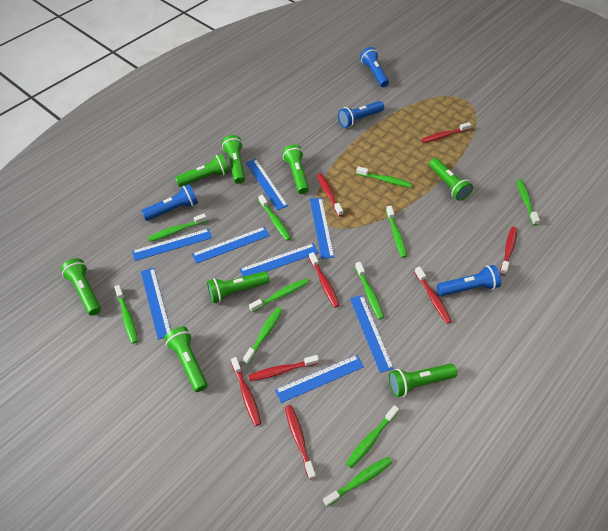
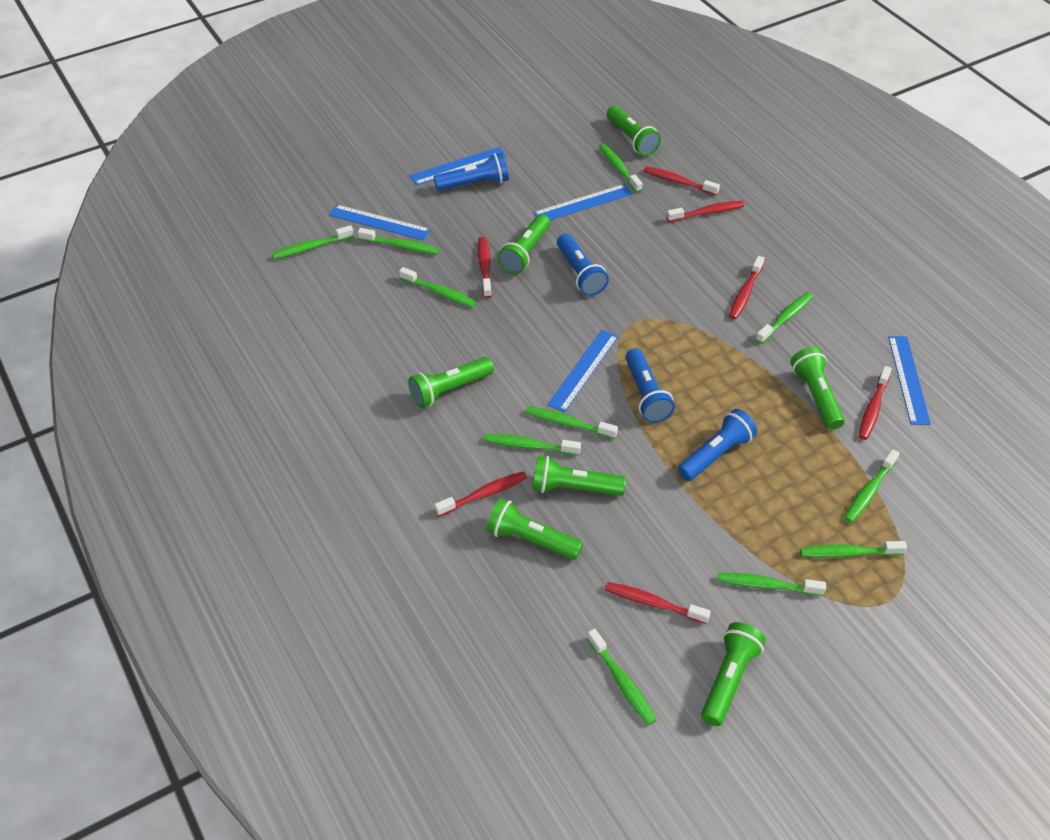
blue ruler: 8 -> 5
green flashlight: 8 -> 7
red toothbrush: 8 -> 7

